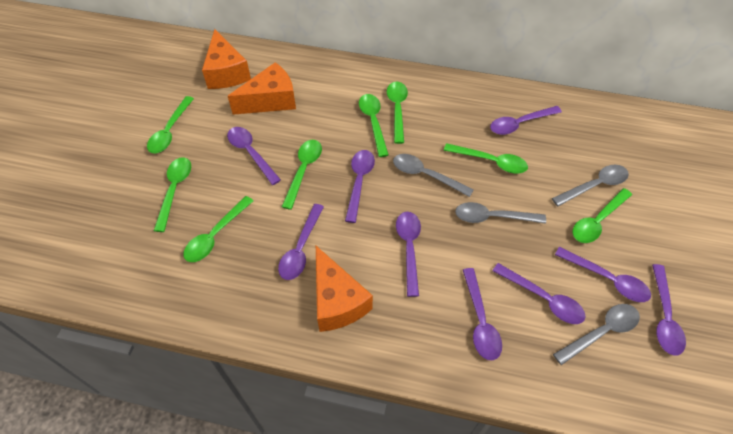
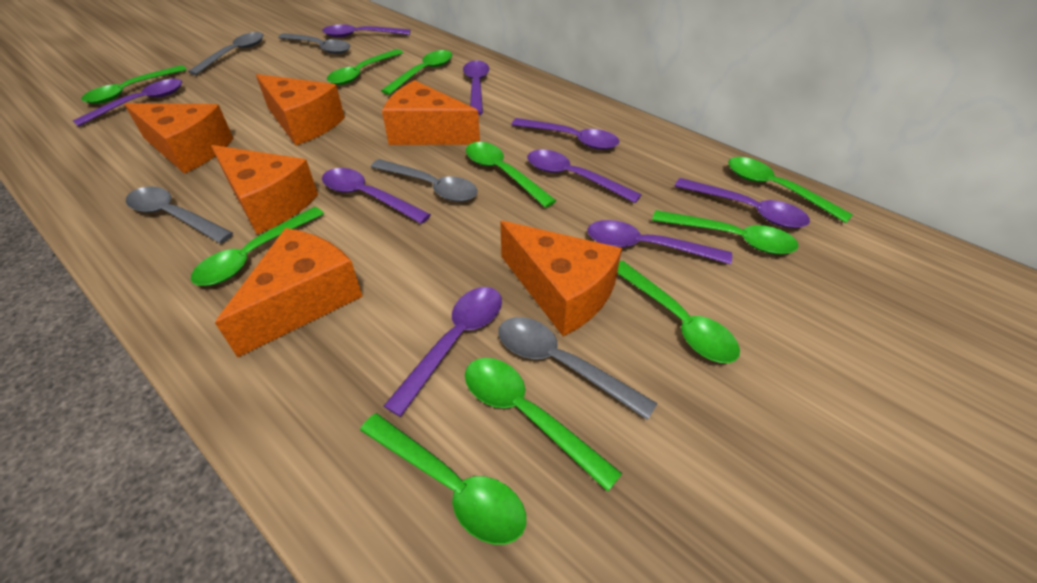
green spoon: 8 -> 10
grey spoon: 4 -> 5
orange cheese: 3 -> 6

